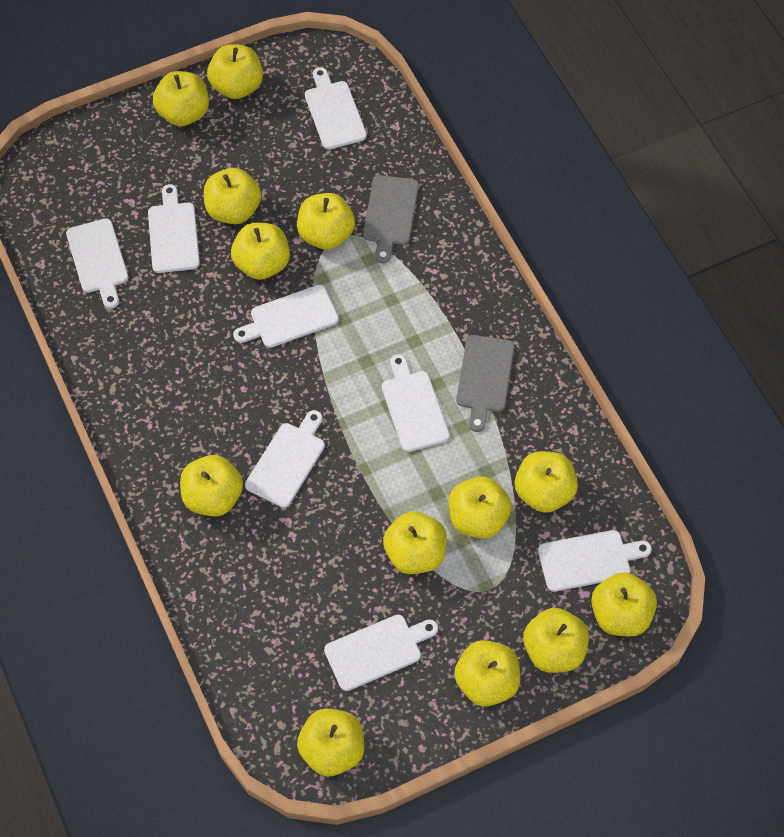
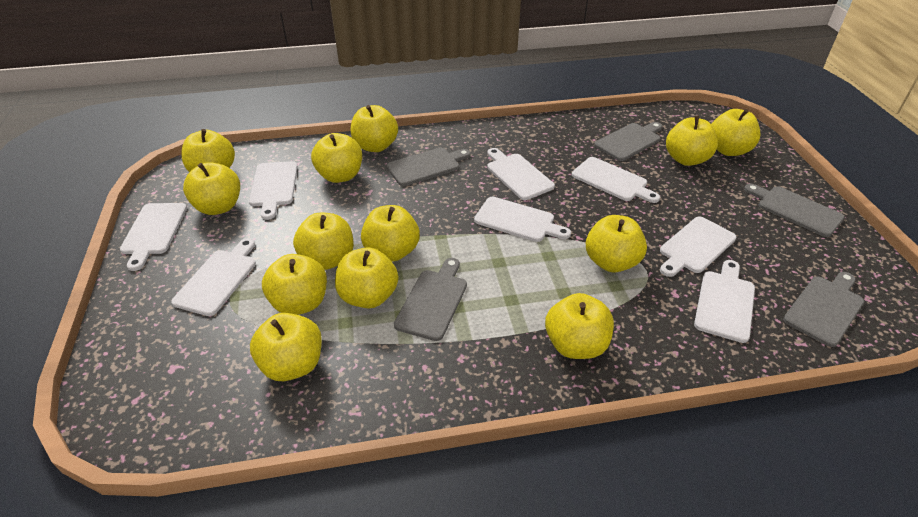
grey cutting board: 2 -> 5

